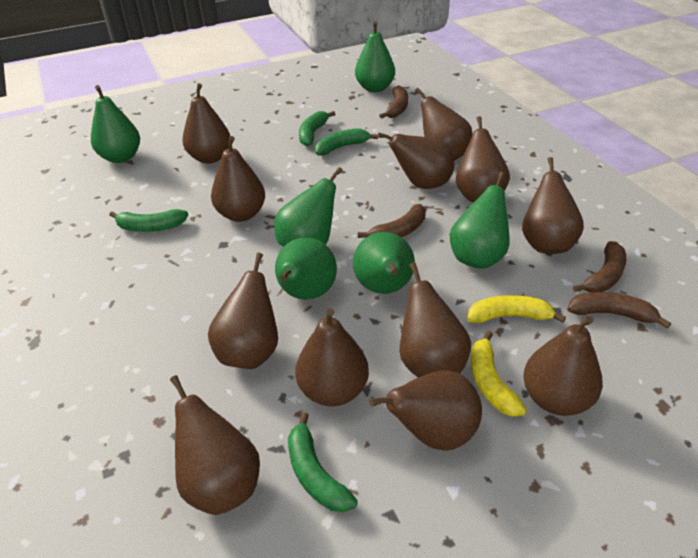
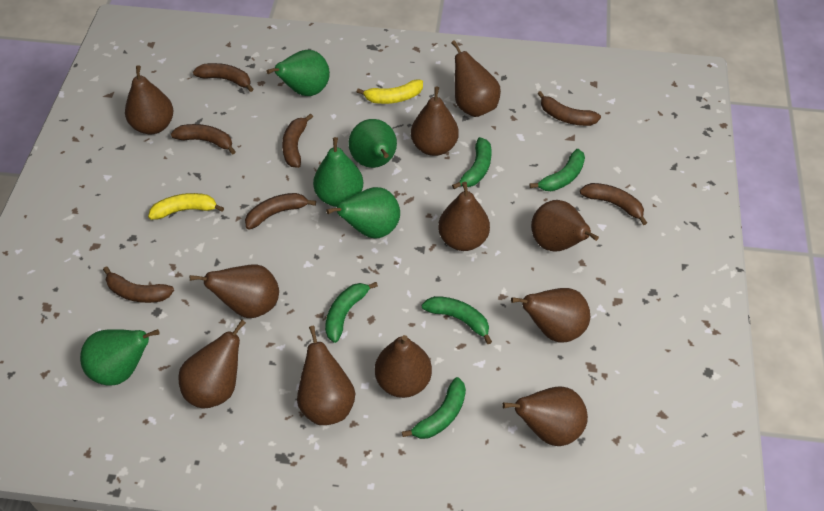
brown banana: 4 -> 7
brown pear: 12 -> 11
green banana: 4 -> 5
green pear: 6 -> 5

